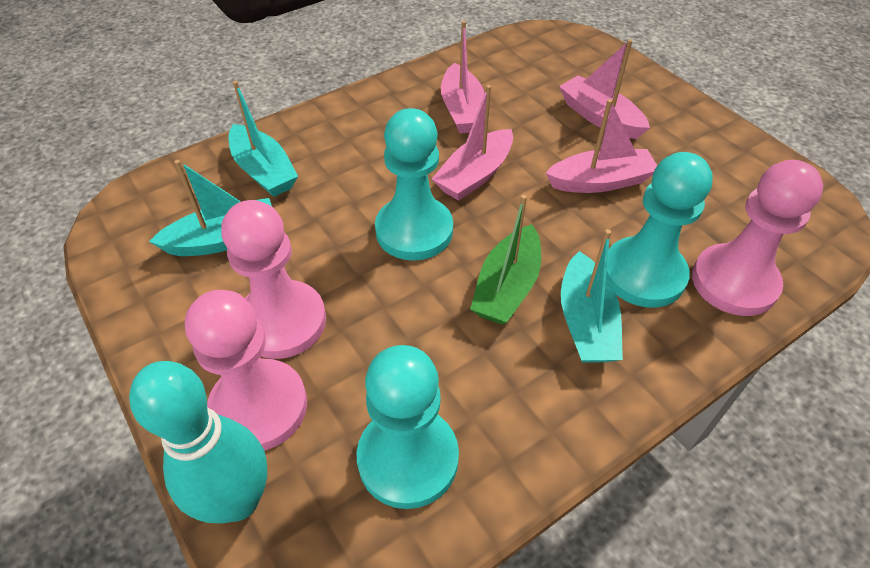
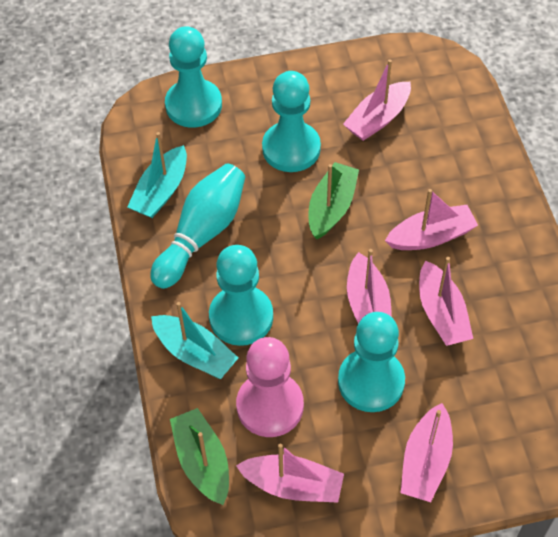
green boat: 1 -> 2
pink boat: 4 -> 6
pink pawn: 3 -> 1
turquoise boat: 3 -> 2
turquoise pawn: 3 -> 4

